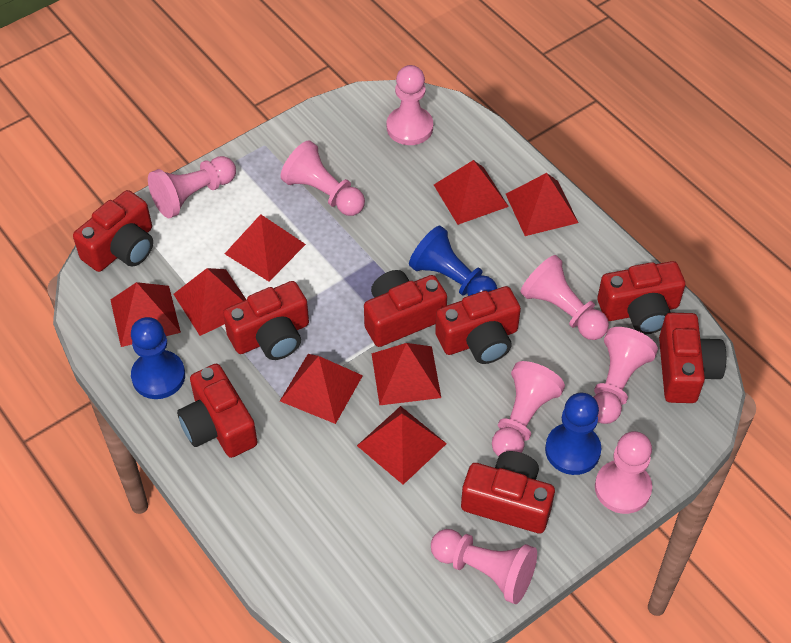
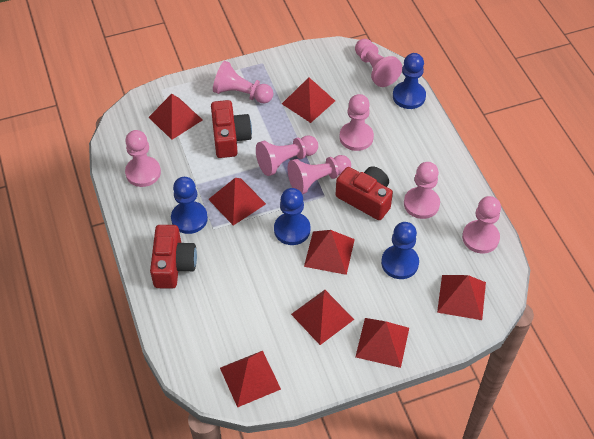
blue pawn: 3 -> 4
red camera: 8 -> 3

